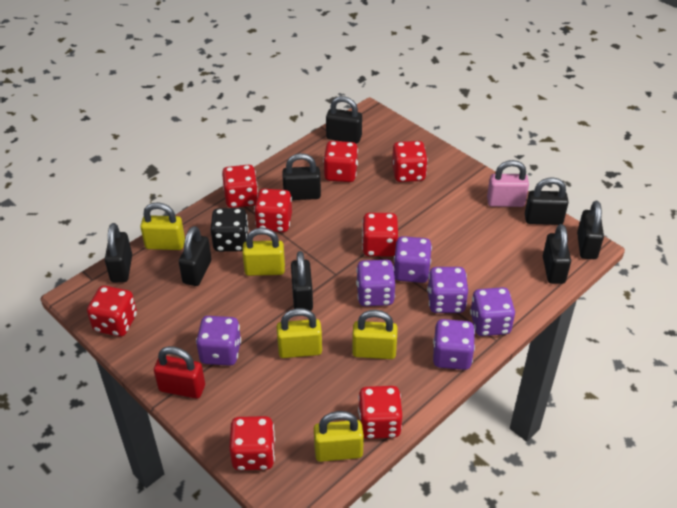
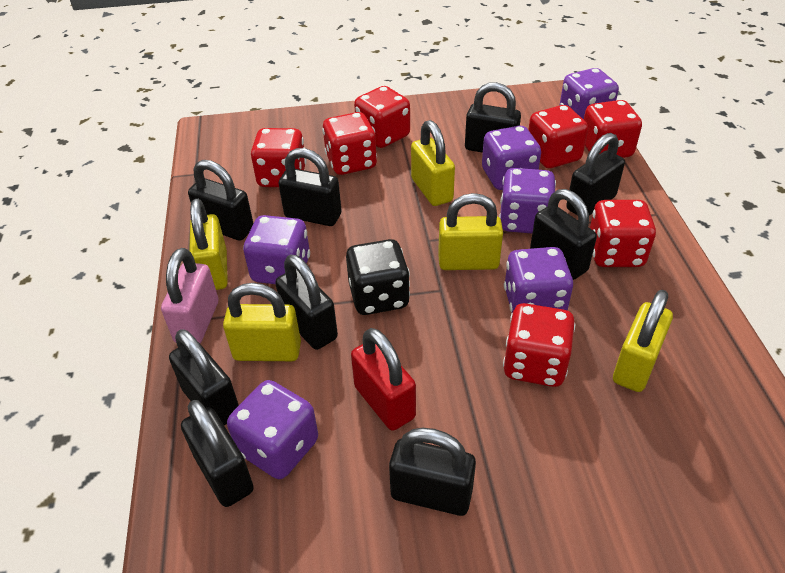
black padlock: 8 -> 9
red dice: 8 -> 7

